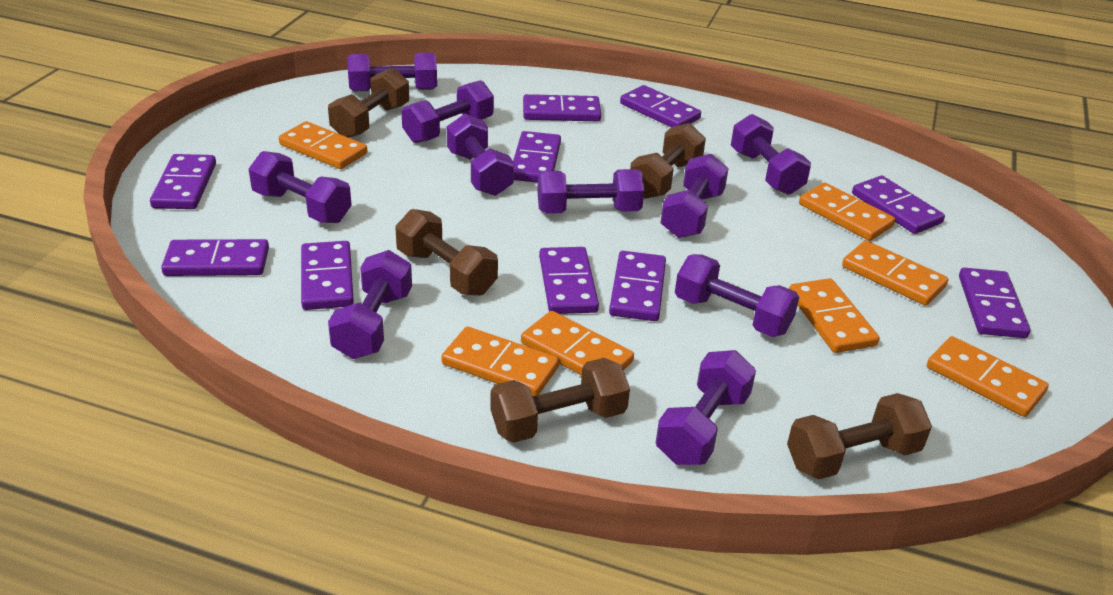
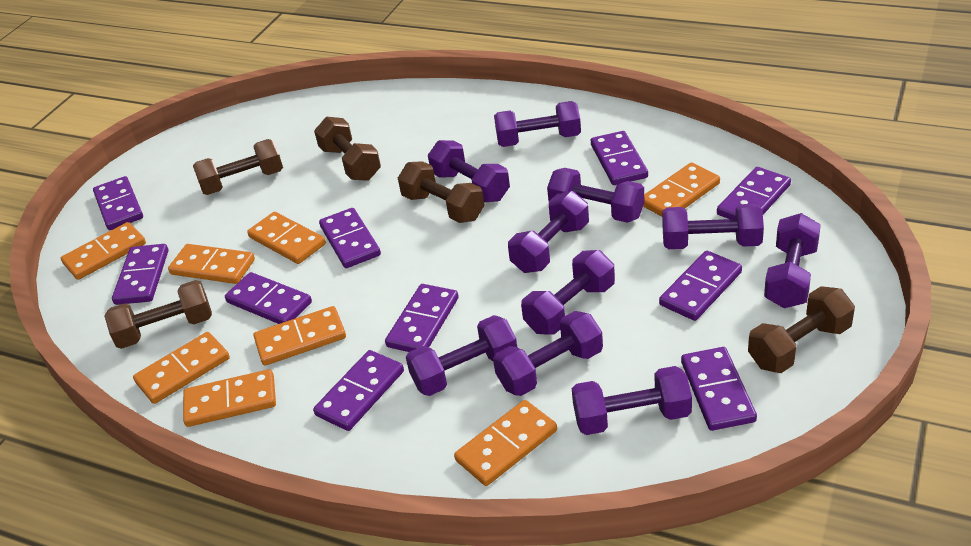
orange domino: 7 -> 8

